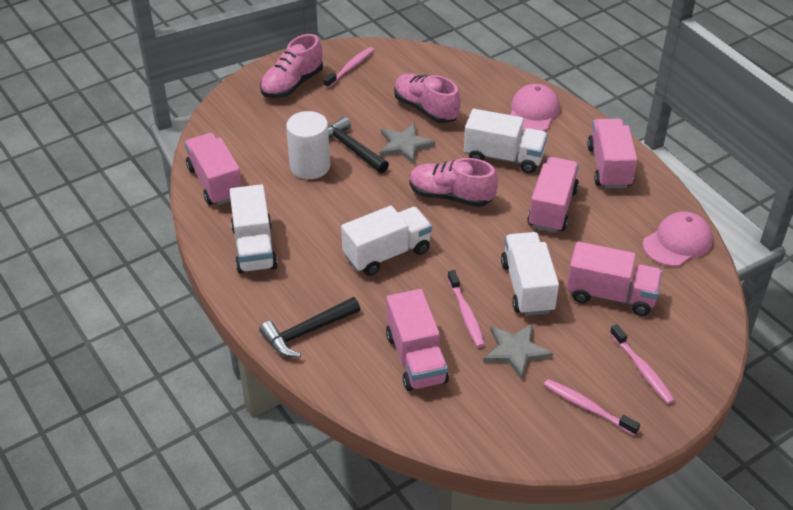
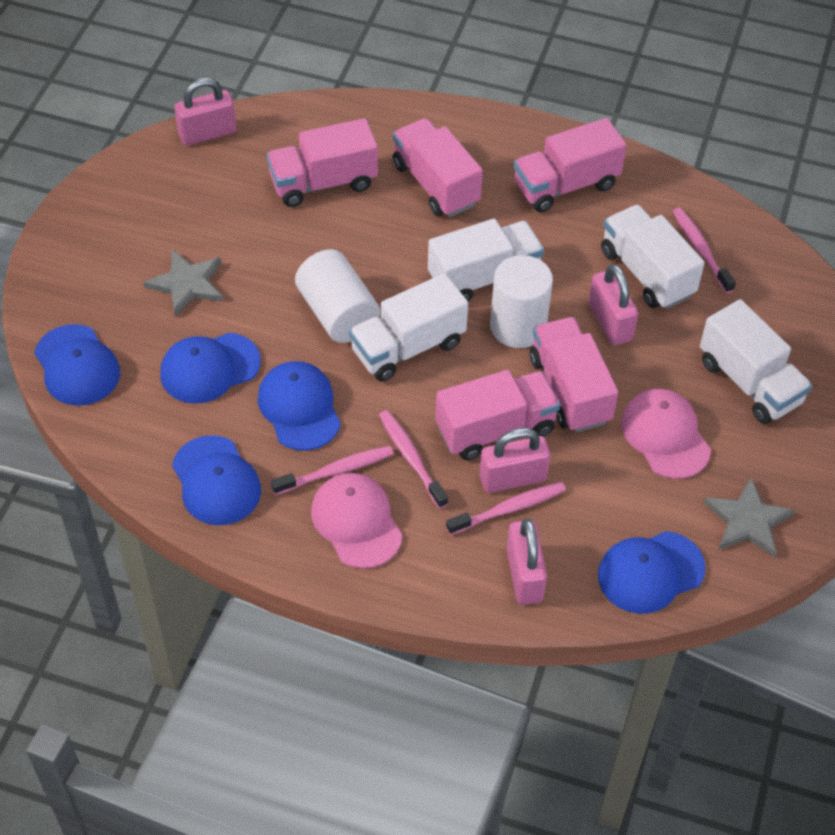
black hammer: 2 -> 0
blue cap: 0 -> 5
pink padlock: 0 -> 4
pink shoe: 3 -> 0
white cylinder: 1 -> 2

